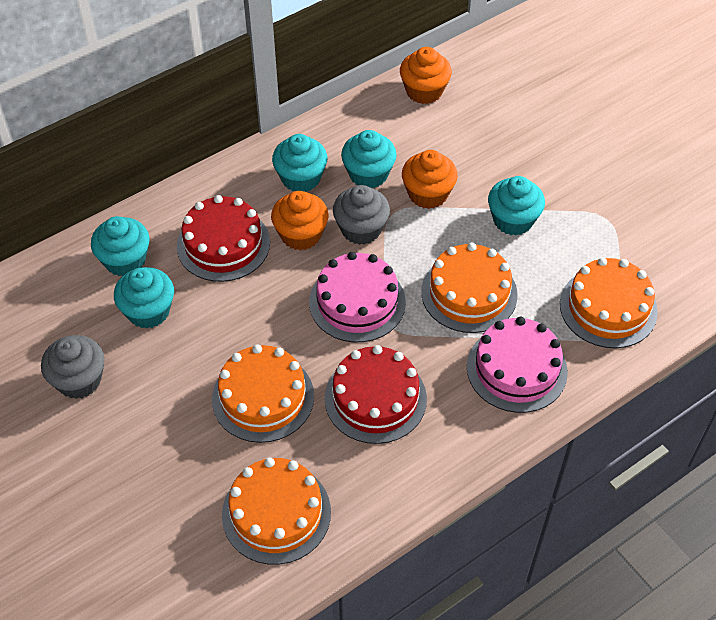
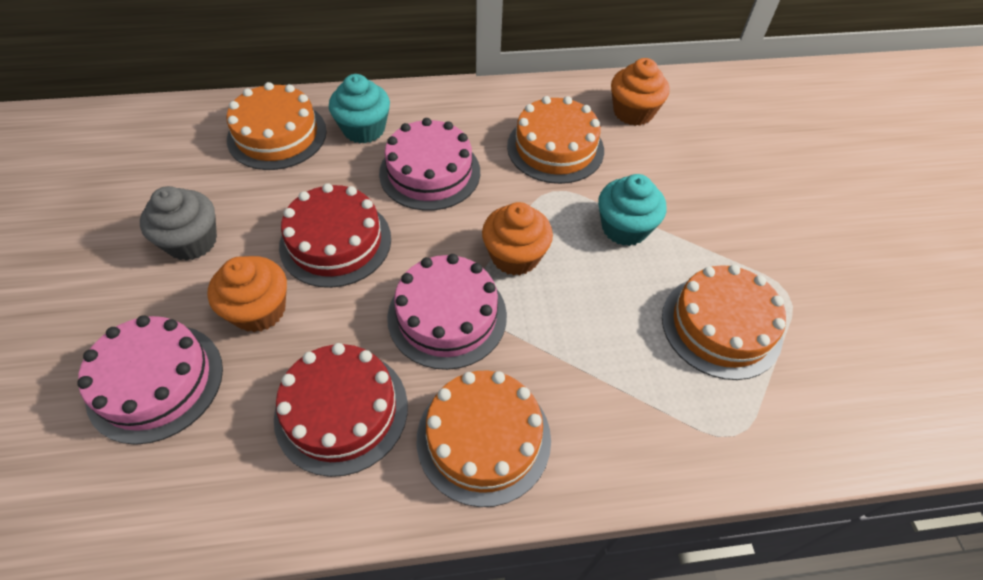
grey cupcake: 2 -> 1
pink cake: 2 -> 3
turquoise cupcake: 5 -> 2

